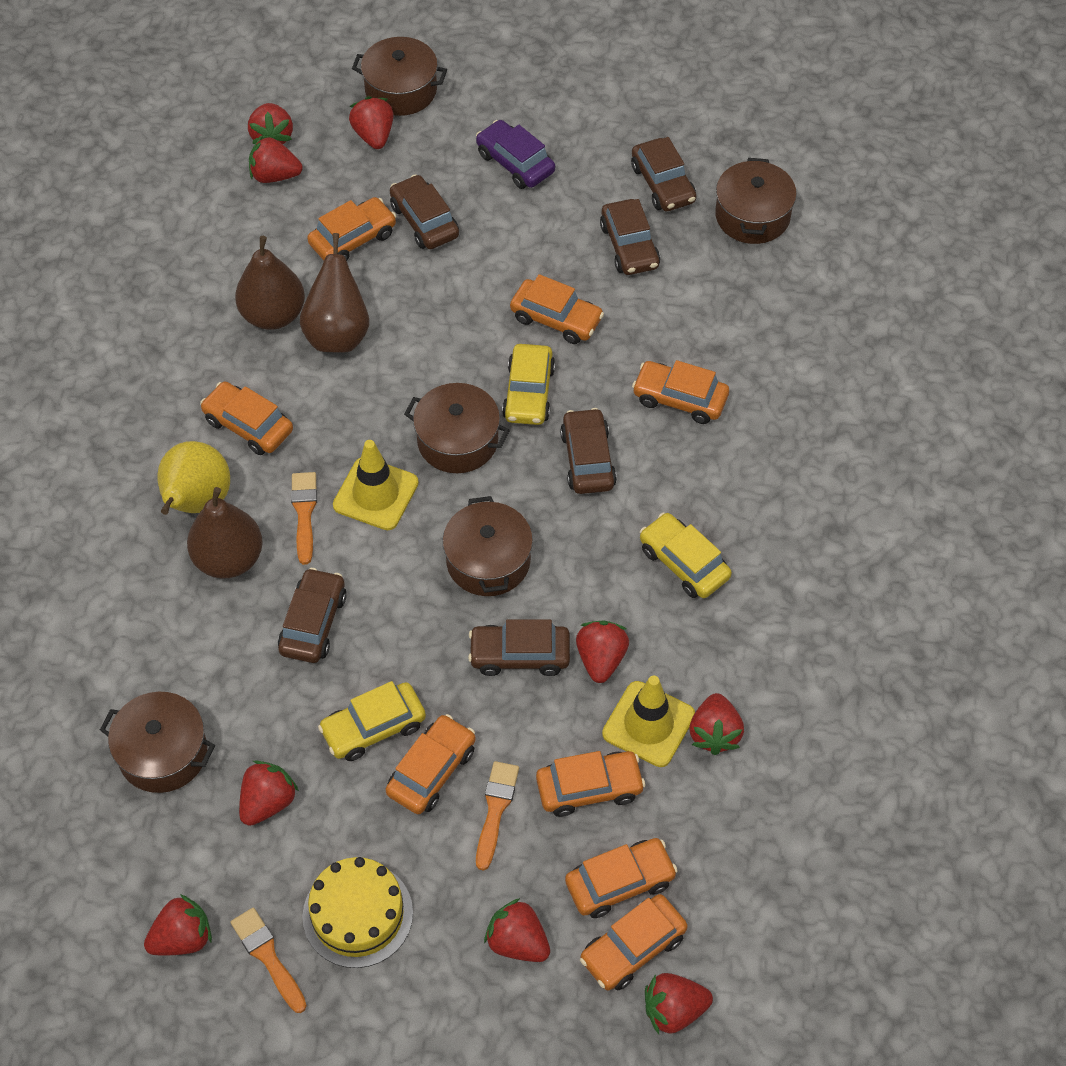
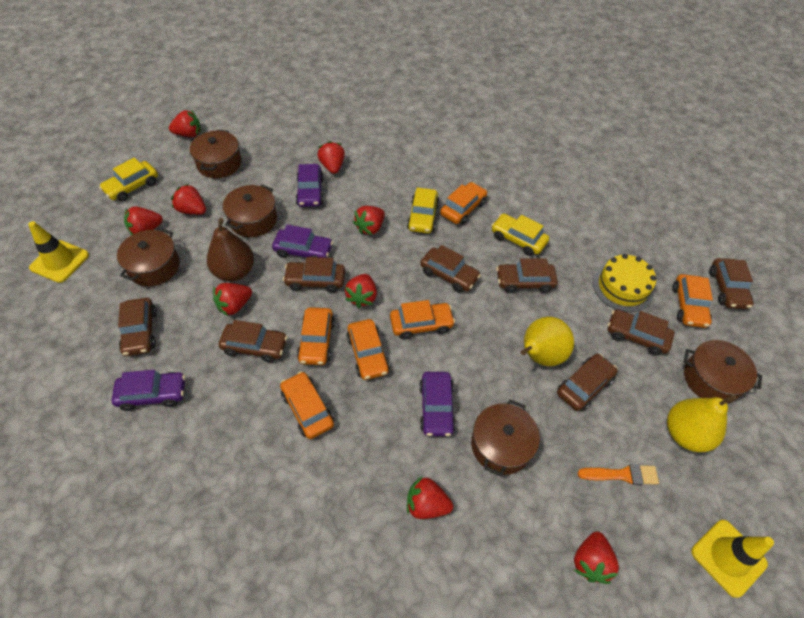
brown car: 6 -> 8
brown pear: 3 -> 1
orange brush: 3 -> 1
orange car: 8 -> 6
purple car: 1 -> 4
yellow pear: 1 -> 2

